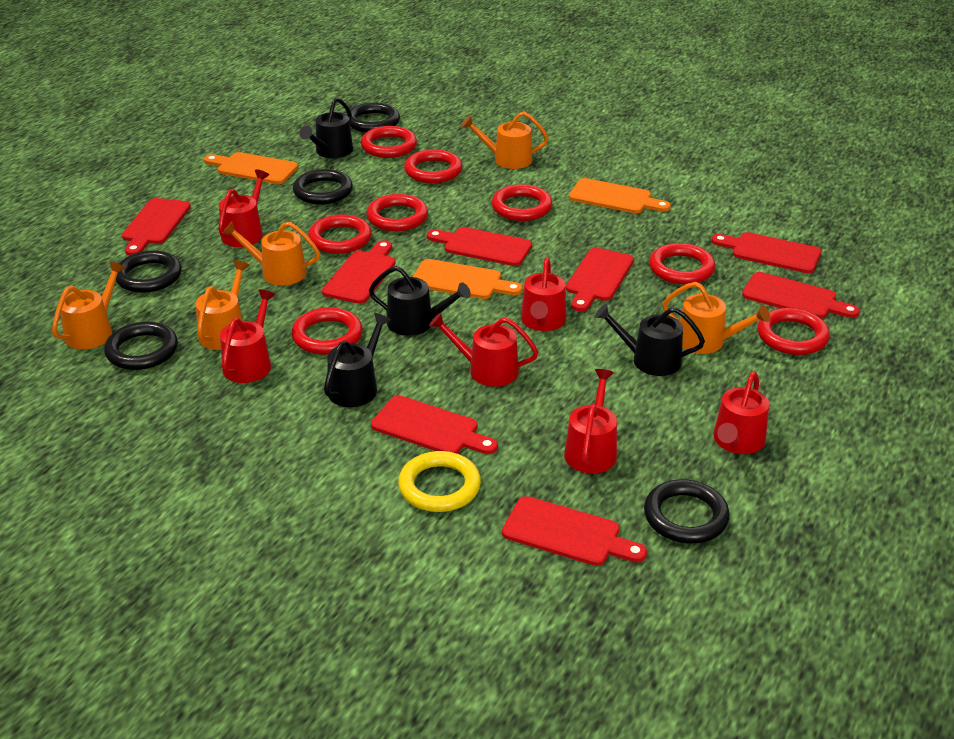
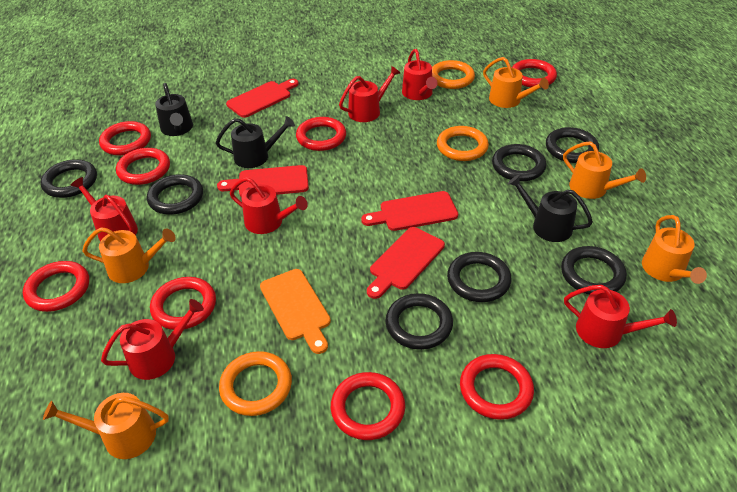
black ring: 5 -> 7
black watering can: 4 -> 3
orange cutting board: 3 -> 1
orange ring: 0 -> 3
red cutting board: 8 -> 4
yellow ring: 1 -> 0

